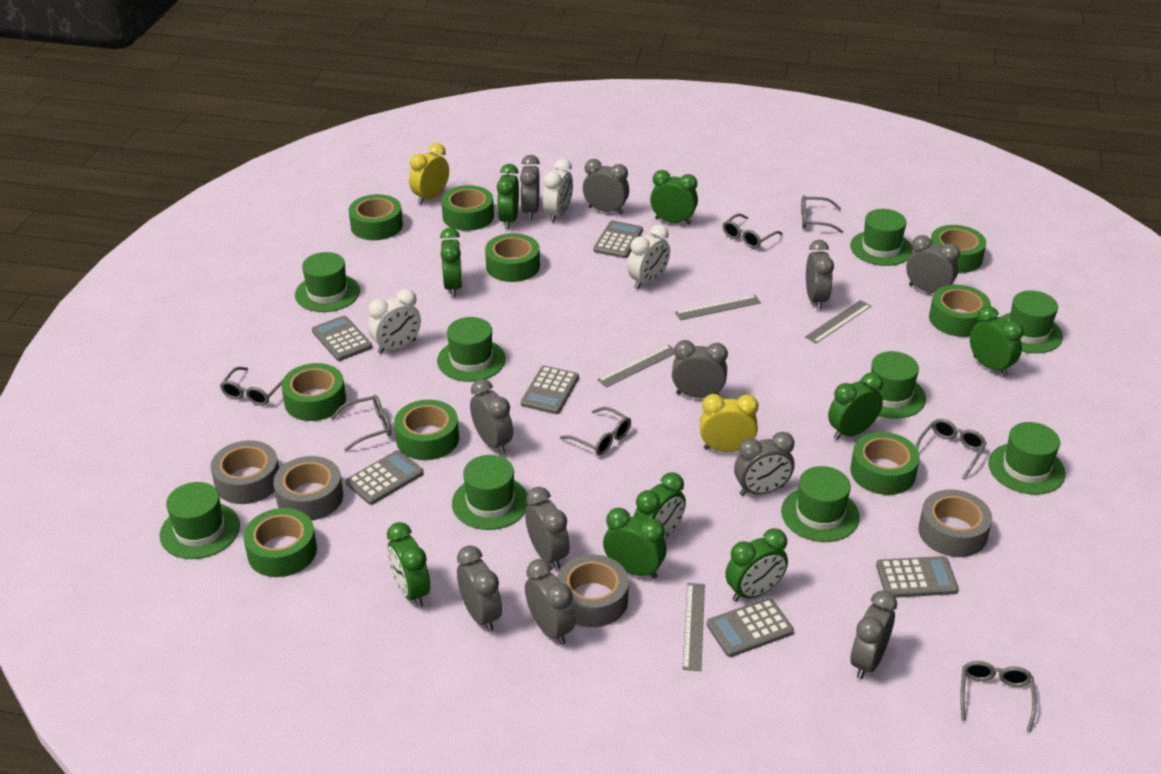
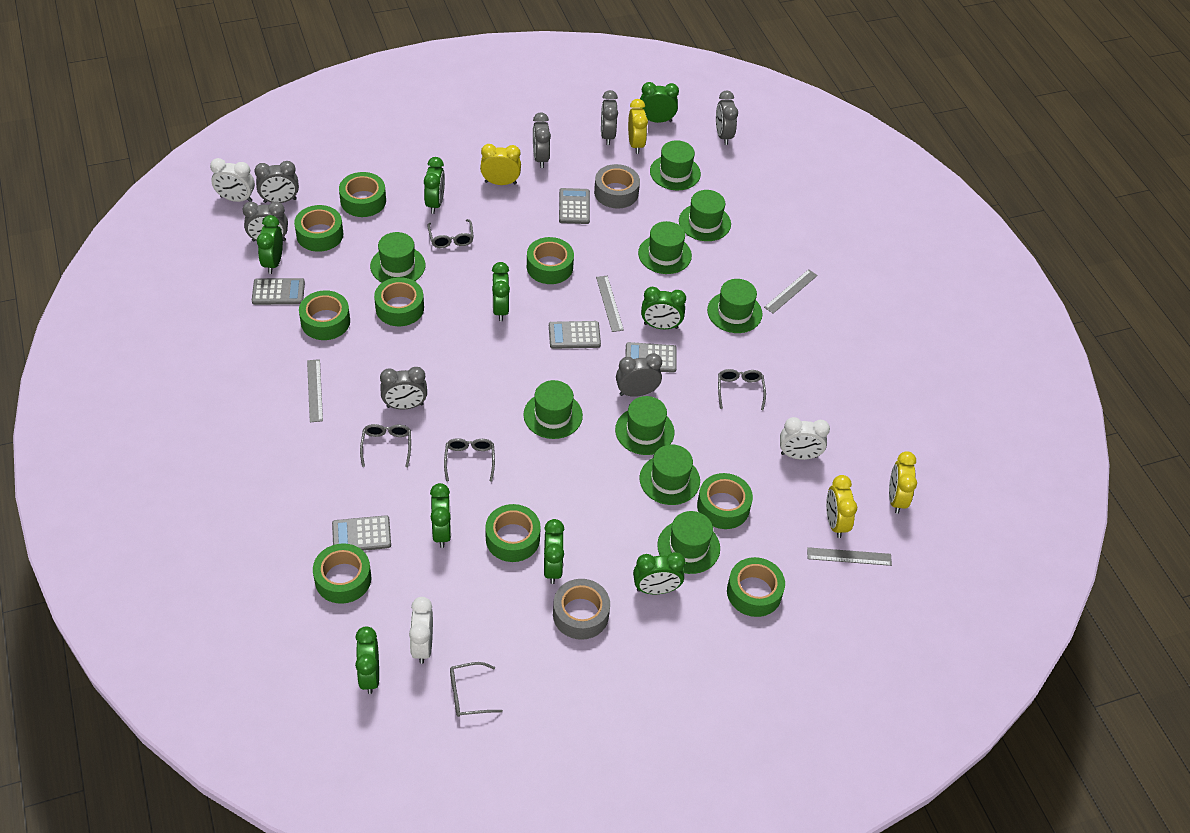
grey calculator: 6 -> 5
grey clock: 11 -> 7
grey glasses: 7 -> 5
grey tape: 4 -> 2
yellow clock: 2 -> 4

